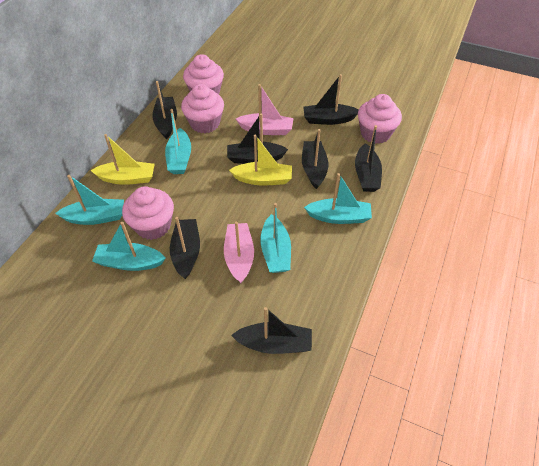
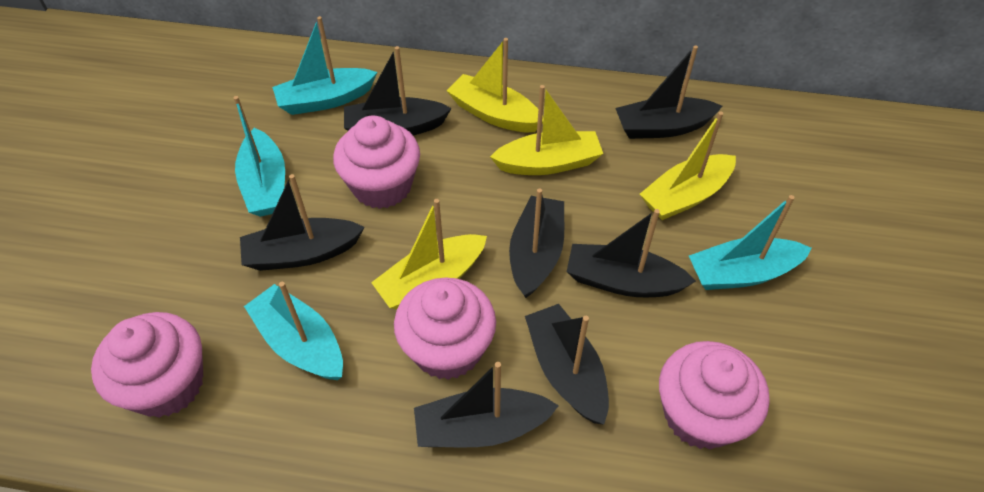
pink boat: 2 -> 0
turquoise boat: 5 -> 4
yellow boat: 2 -> 4

